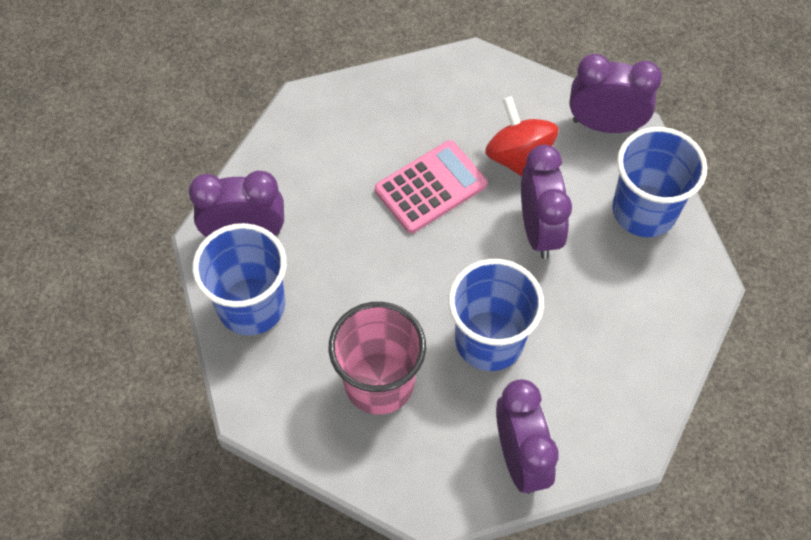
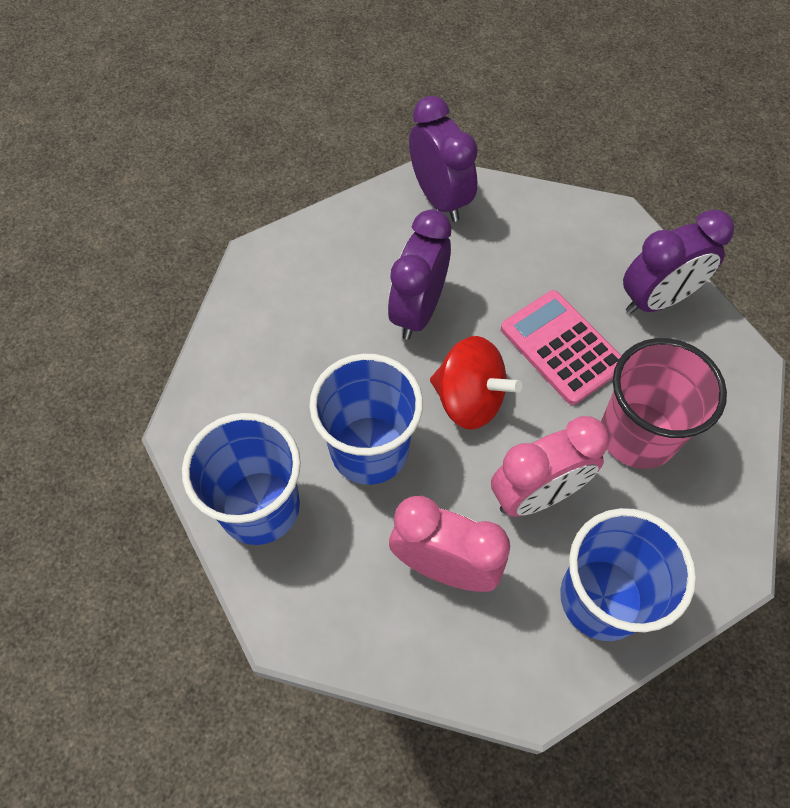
pink clock: 0 -> 2
purple clock: 4 -> 3

